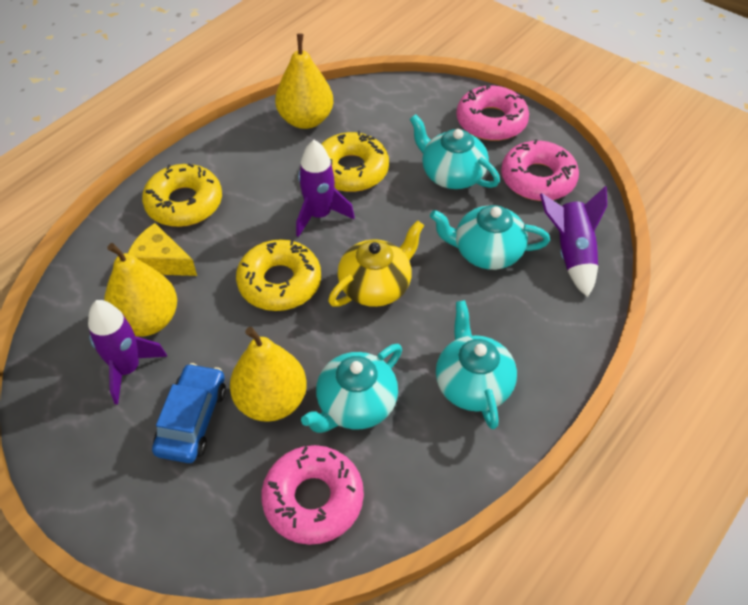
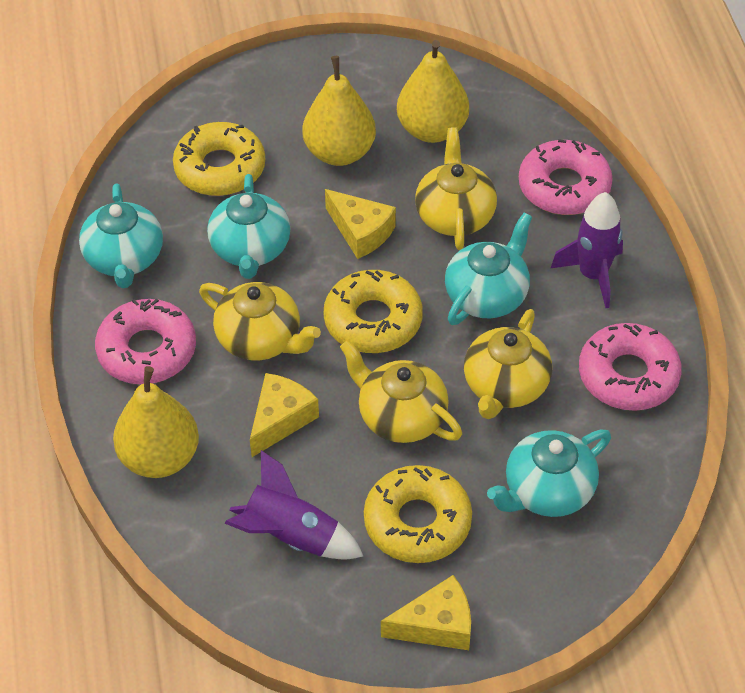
blue car: 1 -> 0
purple rocket: 3 -> 2
yellow cheese: 1 -> 3
yellow teapot: 1 -> 4

